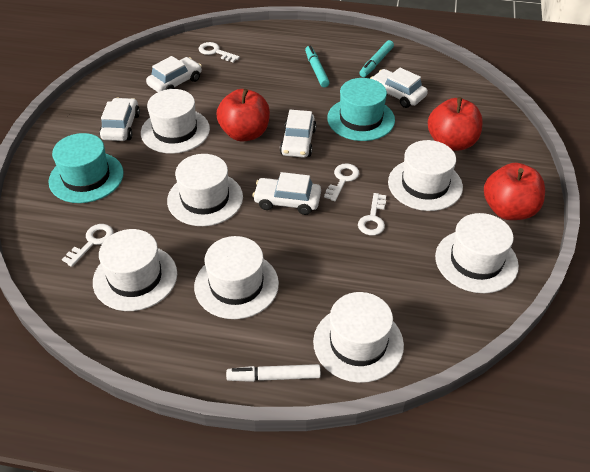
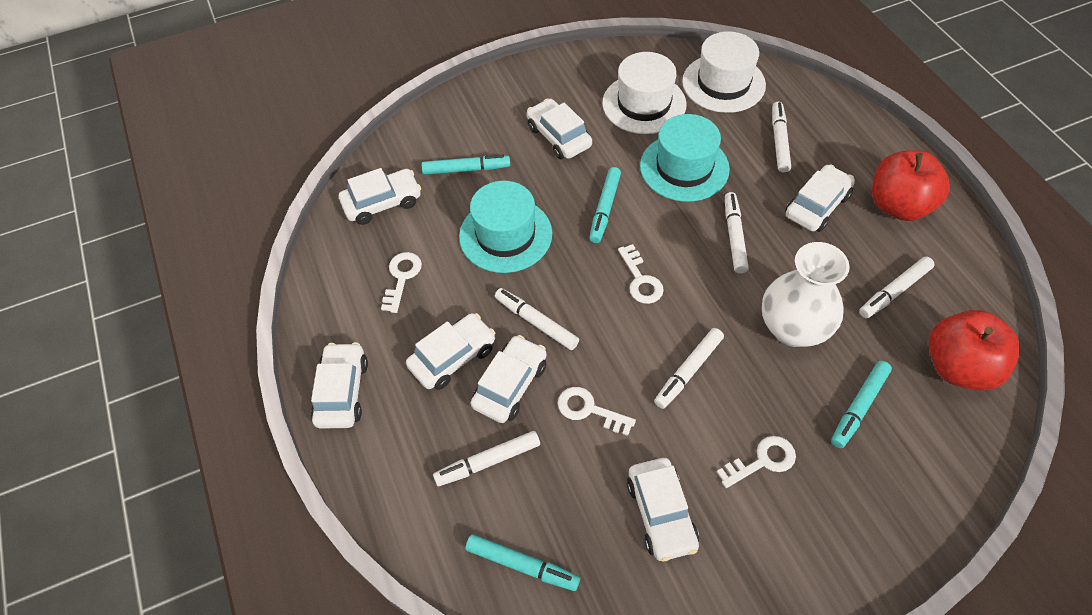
red apple: 3 -> 2
turquoise marker: 2 -> 4
white car: 5 -> 7
white hat: 7 -> 2
white marker: 1 -> 6
white vase: 0 -> 1

